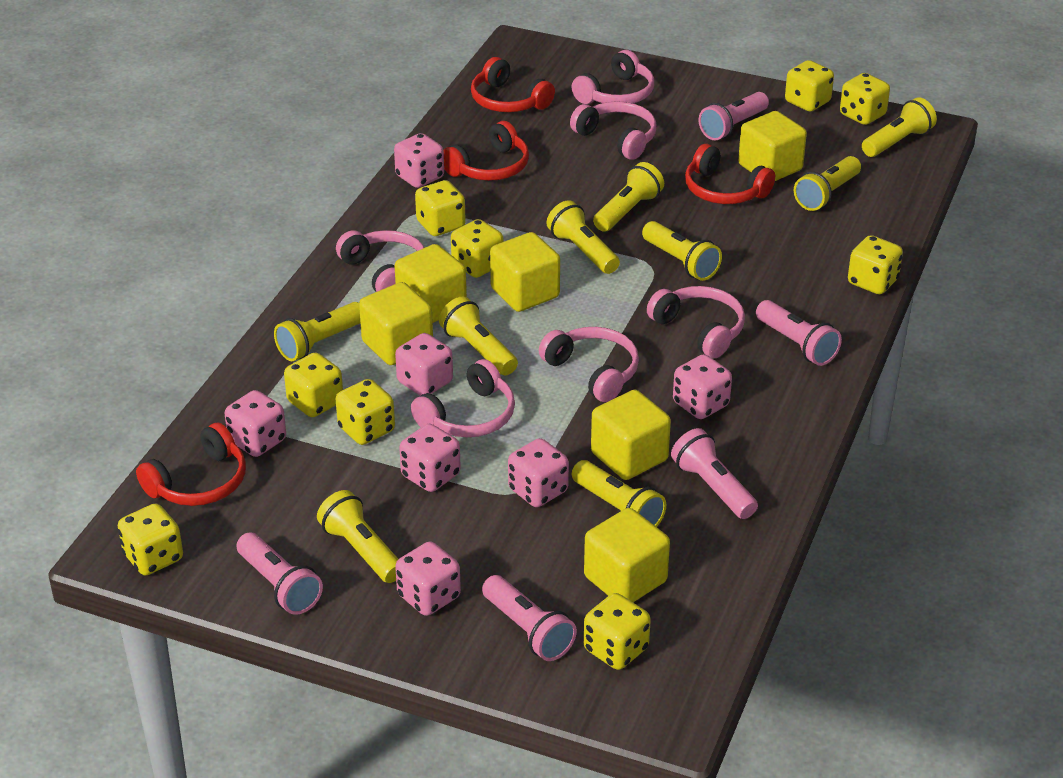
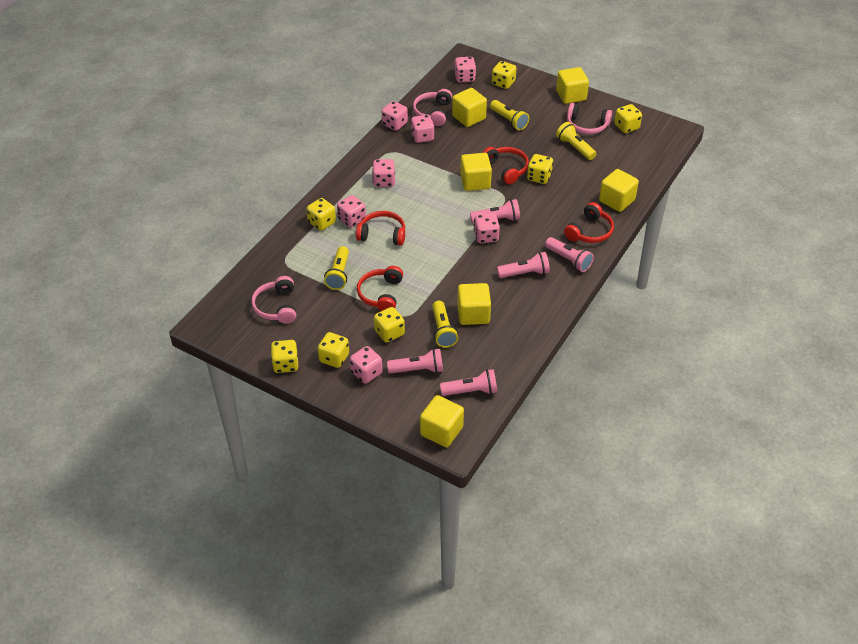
pink headphones: 6 -> 3
yellow dice: 9 -> 7
yellow flashlight: 9 -> 4

